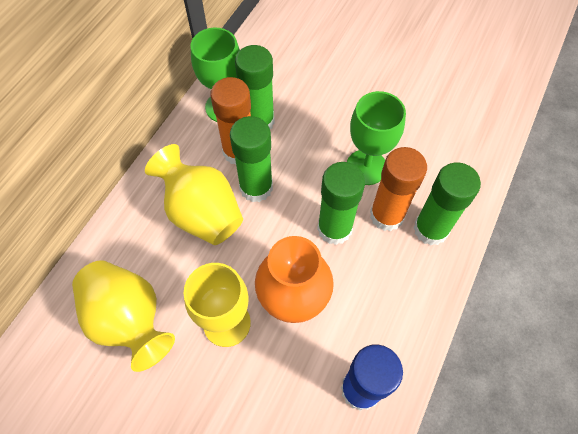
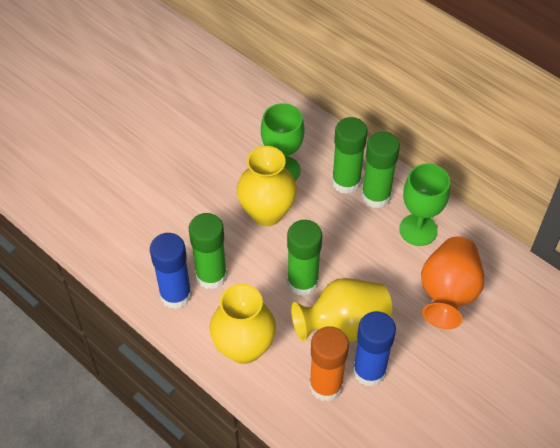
blue glue stick: 1 -> 2
orange glue stick: 2 -> 1
yellow goblet: 1 -> 0
yellow vase: 2 -> 3

